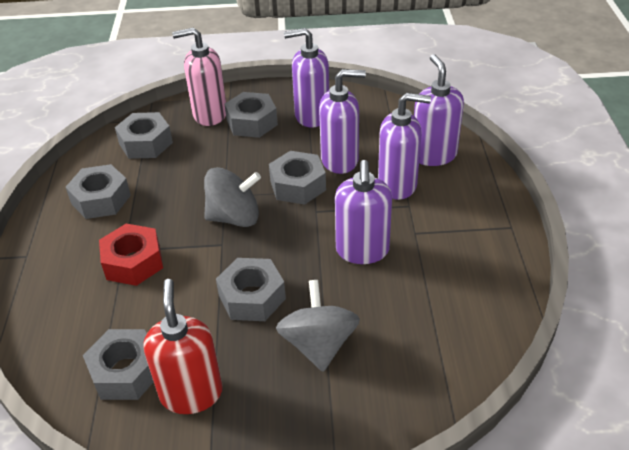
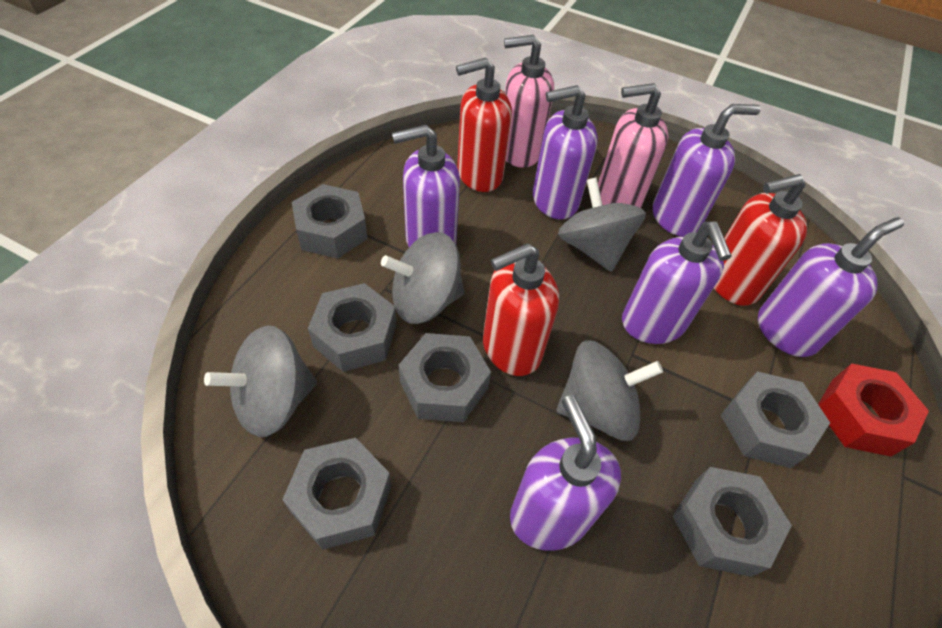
grey spinning top: 2 -> 4
pink soap dispenser: 1 -> 2
purple soap dispenser: 5 -> 6
red soap dispenser: 1 -> 3

